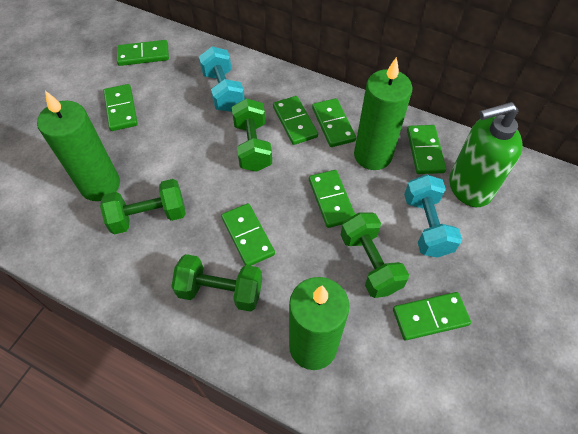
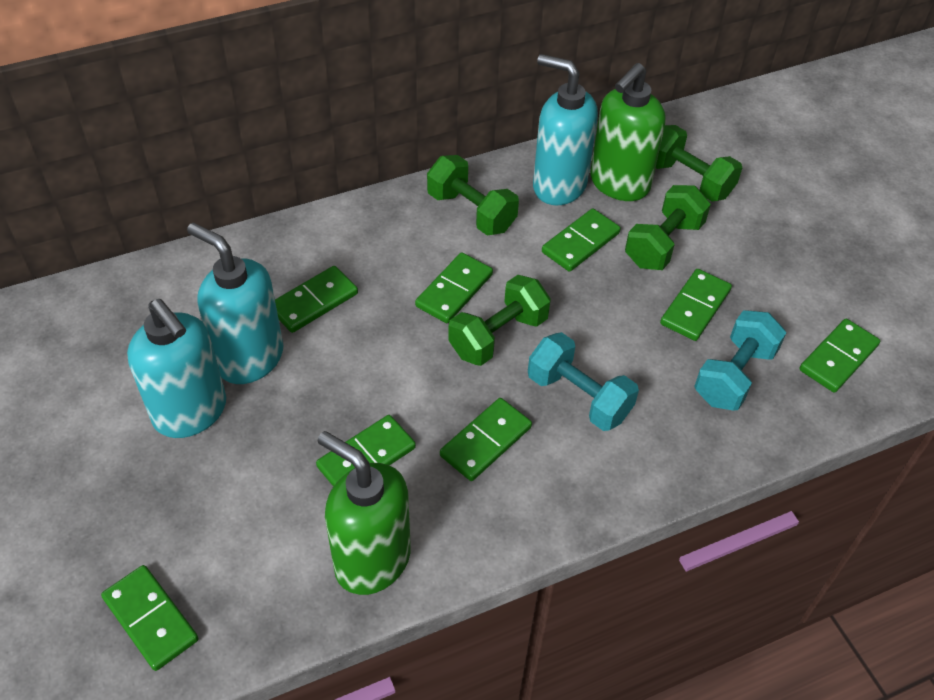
green candle: 3 -> 0
green soap dispenser: 1 -> 2
turquoise soap dispenser: 0 -> 3

